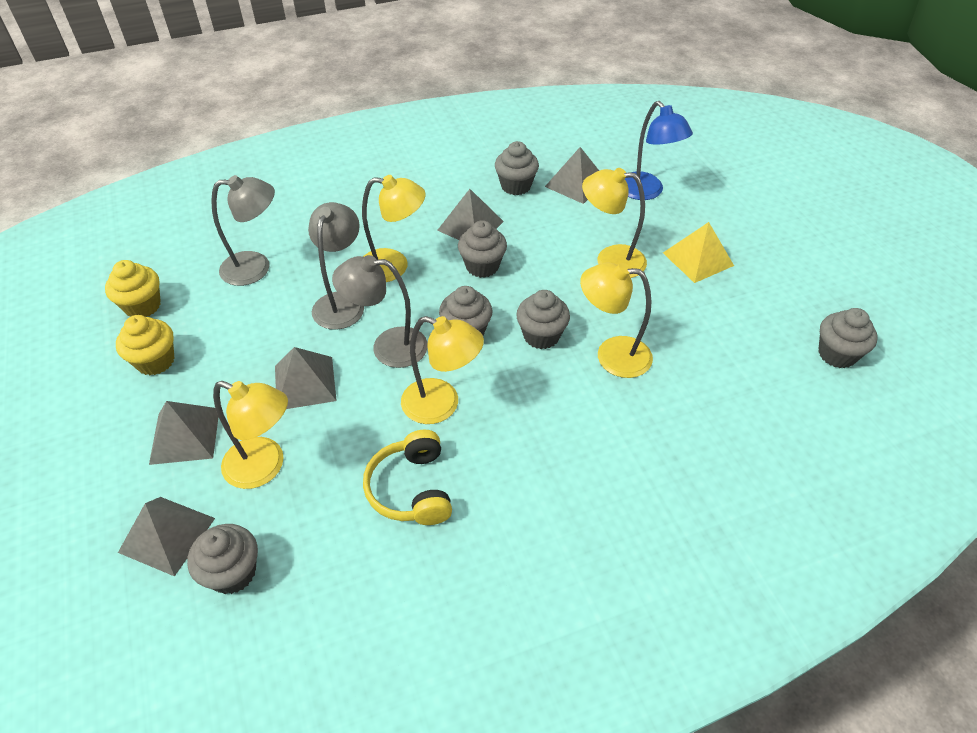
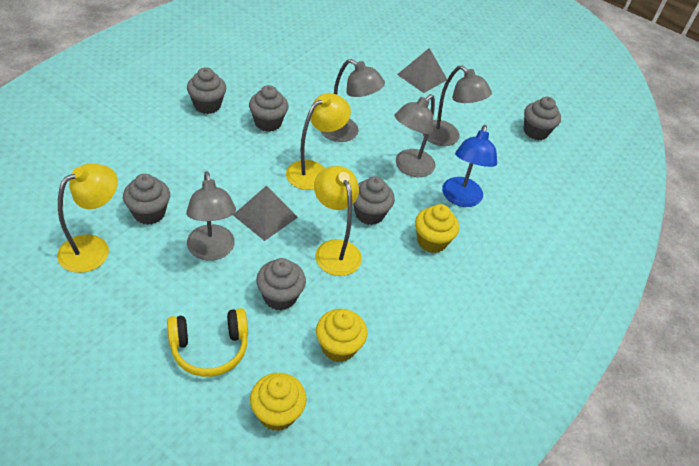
grey lamp: 3 -> 4
grey pyramid: 5 -> 2
yellow cupcake: 2 -> 3
yellow lamp: 5 -> 3
yellow pyramid: 1 -> 0

